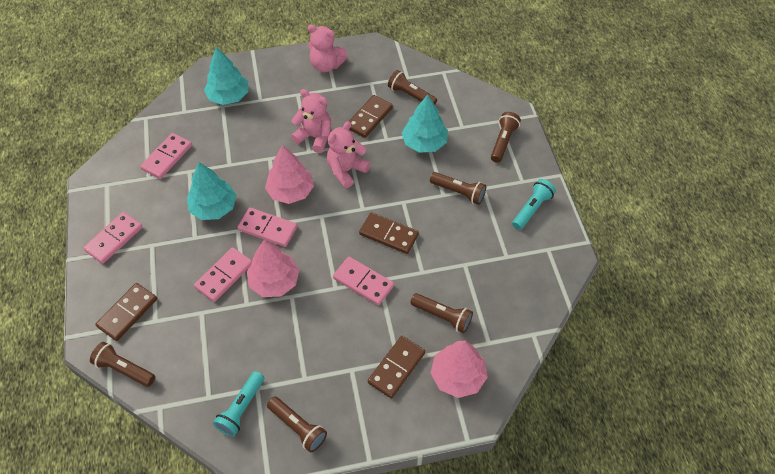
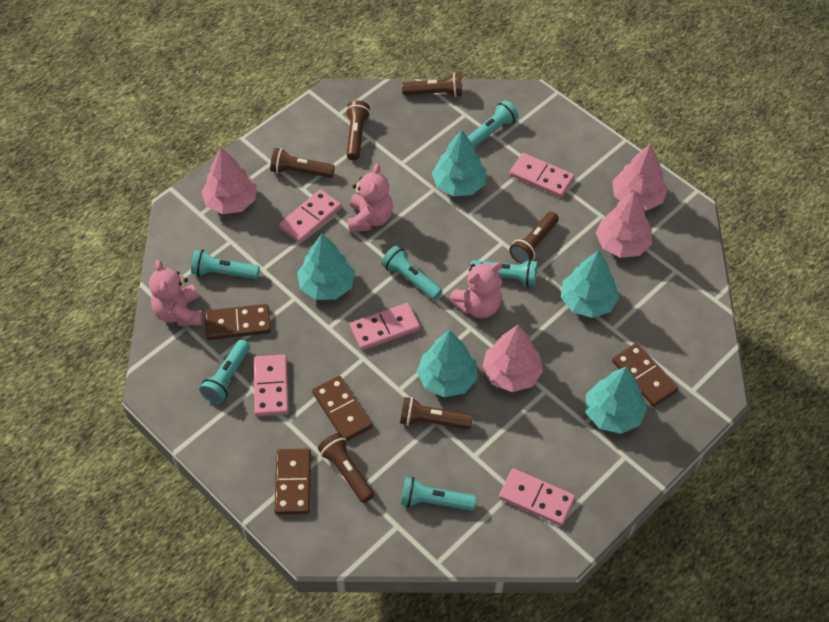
pink tree: 3 -> 4
turquoise flashlight: 2 -> 6
turquoise tree: 3 -> 5

